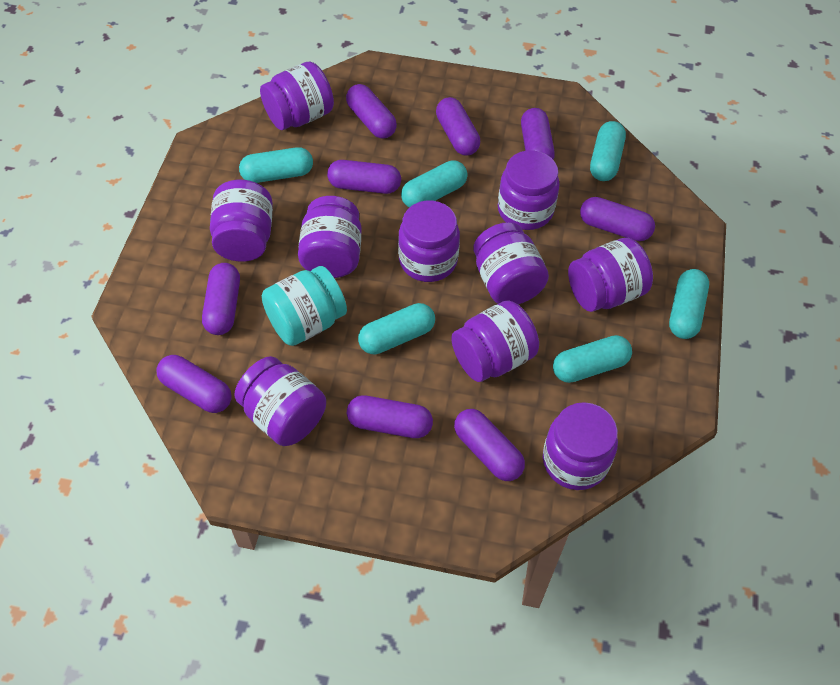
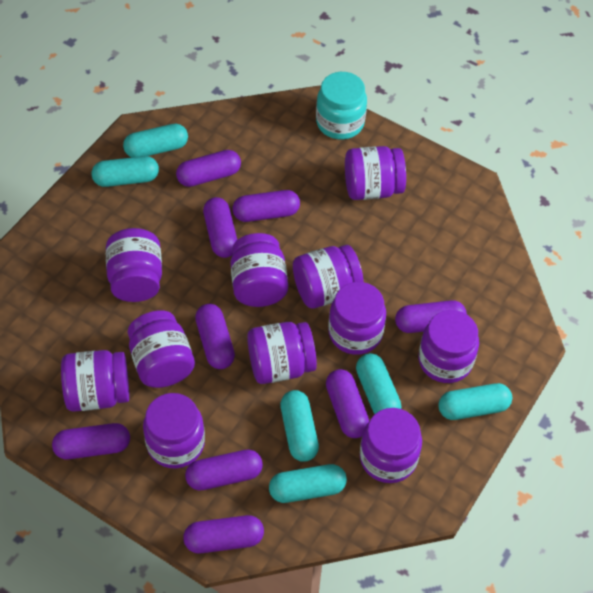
purple jar: 10 -> 11

